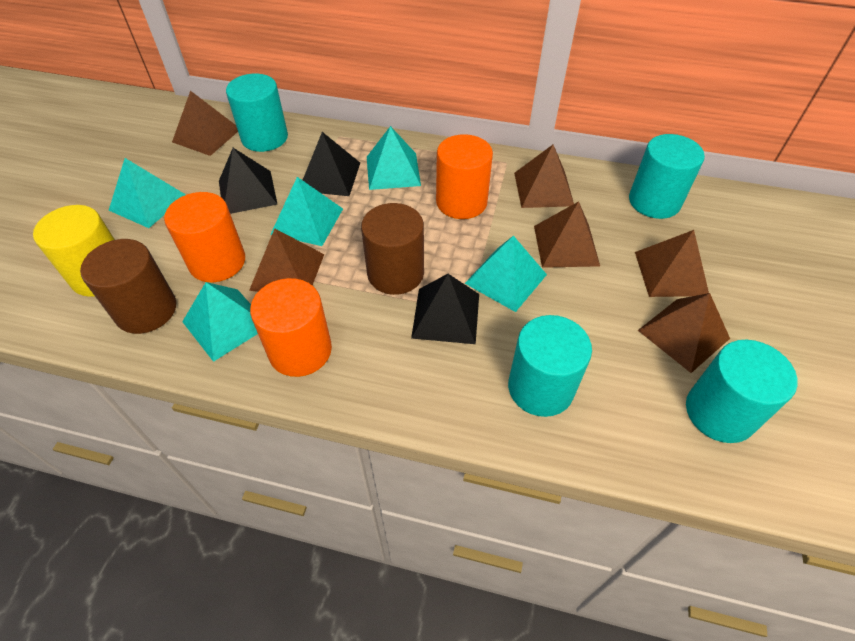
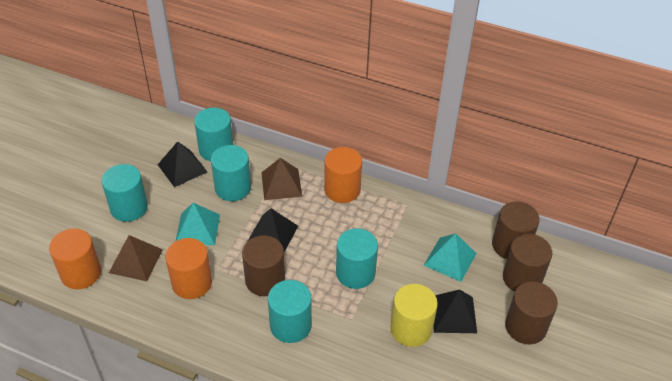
brown cylinder: 2 -> 4
brown pyramid: 6 -> 2
turquoise cylinder: 4 -> 5
turquoise pyramid: 5 -> 2

